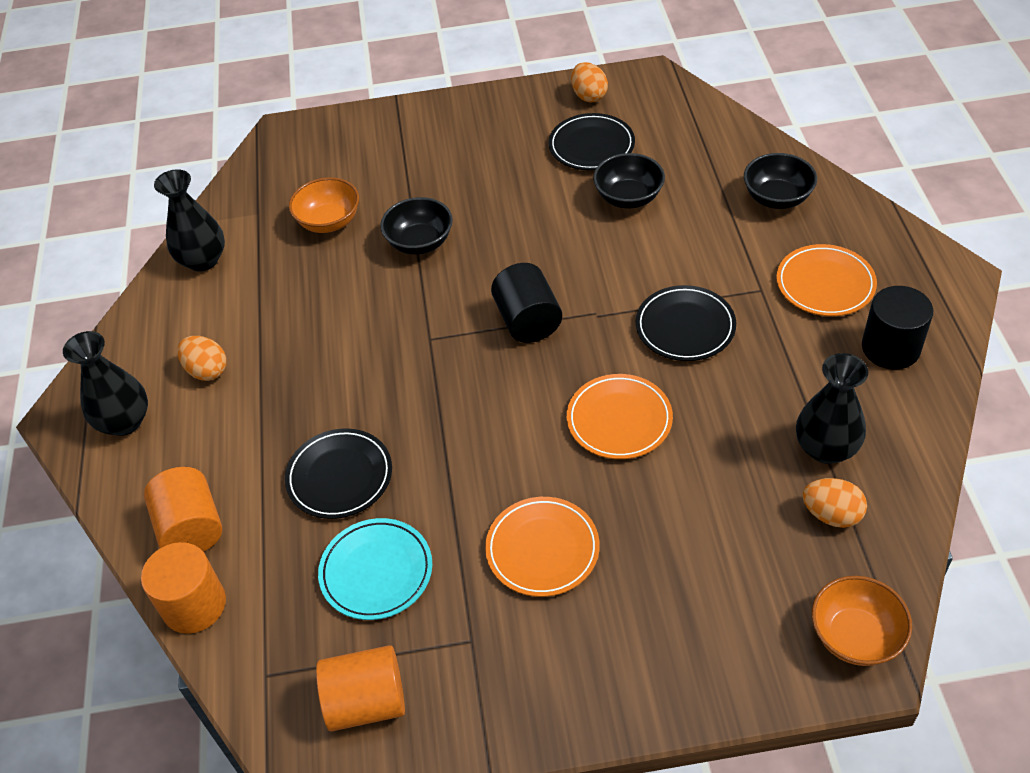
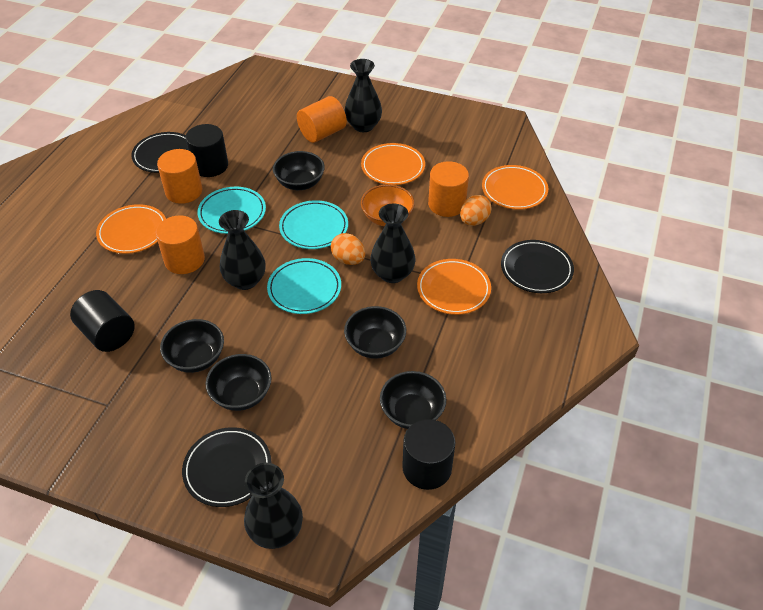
black bowl: 3 -> 5
black cylinder: 2 -> 3
black vase: 3 -> 4
orange bowl: 2 -> 1
orange cylinder: 3 -> 4
orange egg: 3 -> 2
orange plate: 3 -> 4
turquoise plate: 1 -> 3

